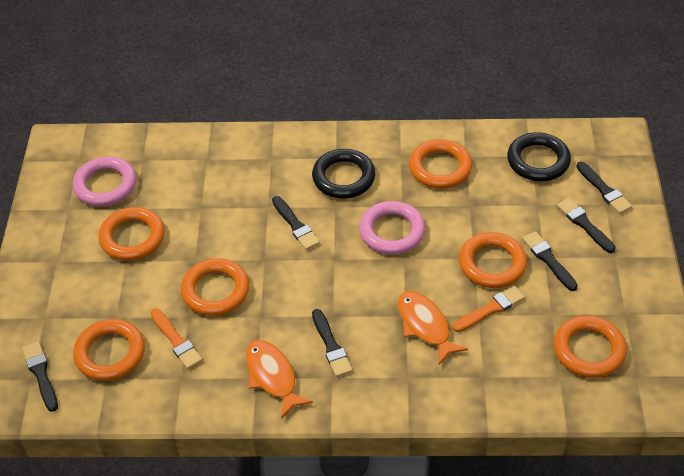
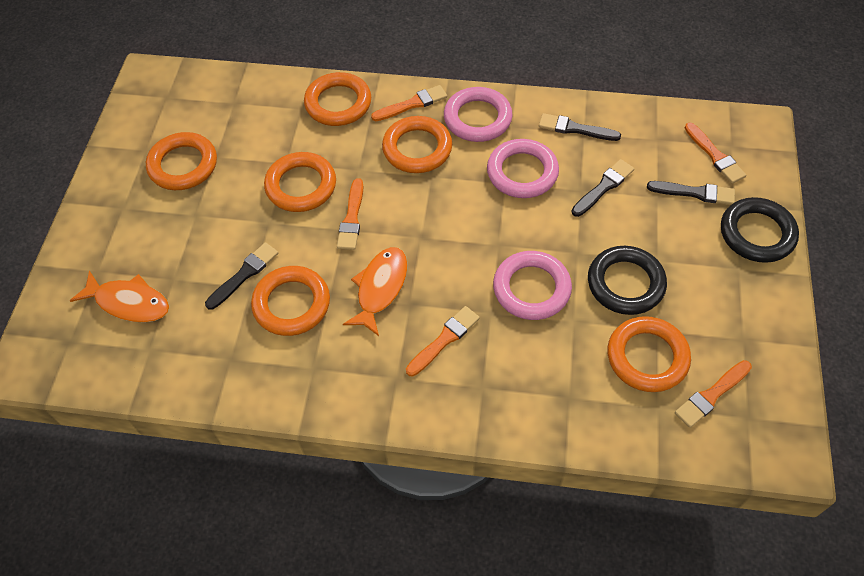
black brush: 6 -> 4
orange brush: 2 -> 5
pink ring: 2 -> 3

